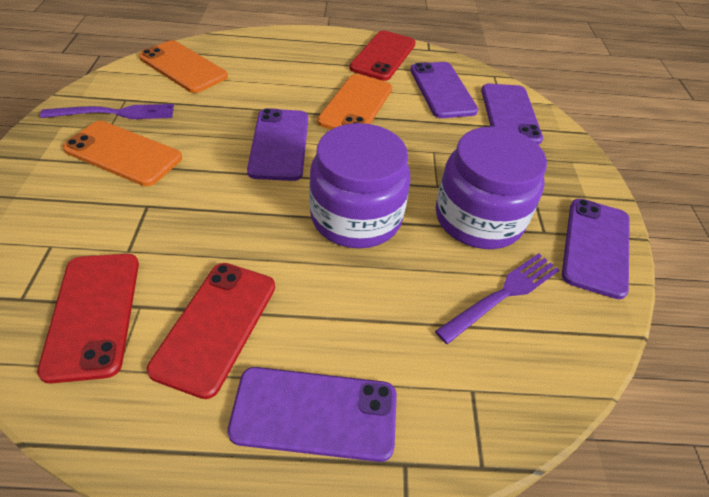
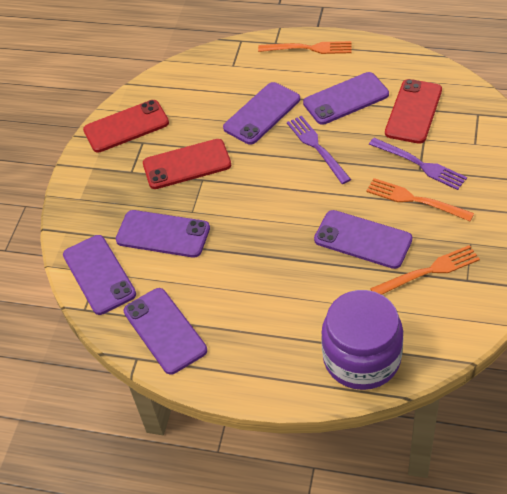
orange fork: 0 -> 3
orange phone: 3 -> 0
purple jar: 2 -> 1
purple phone: 5 -> 6

